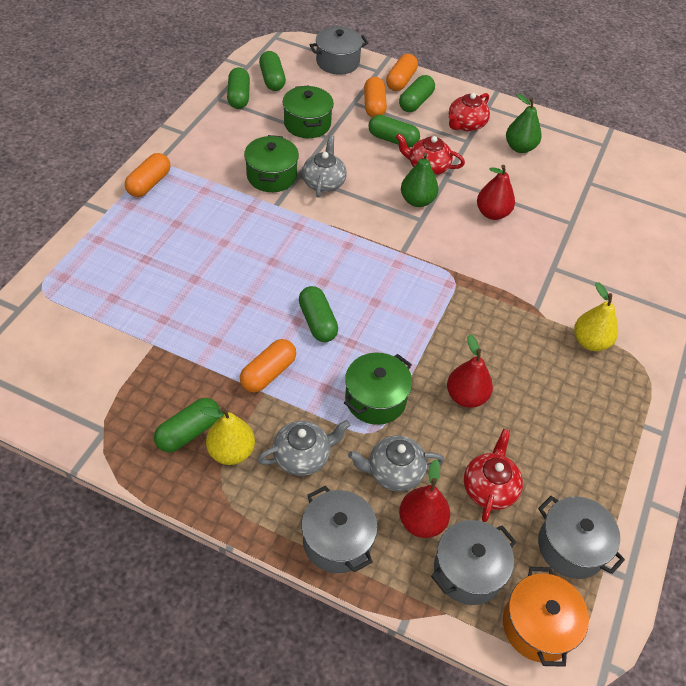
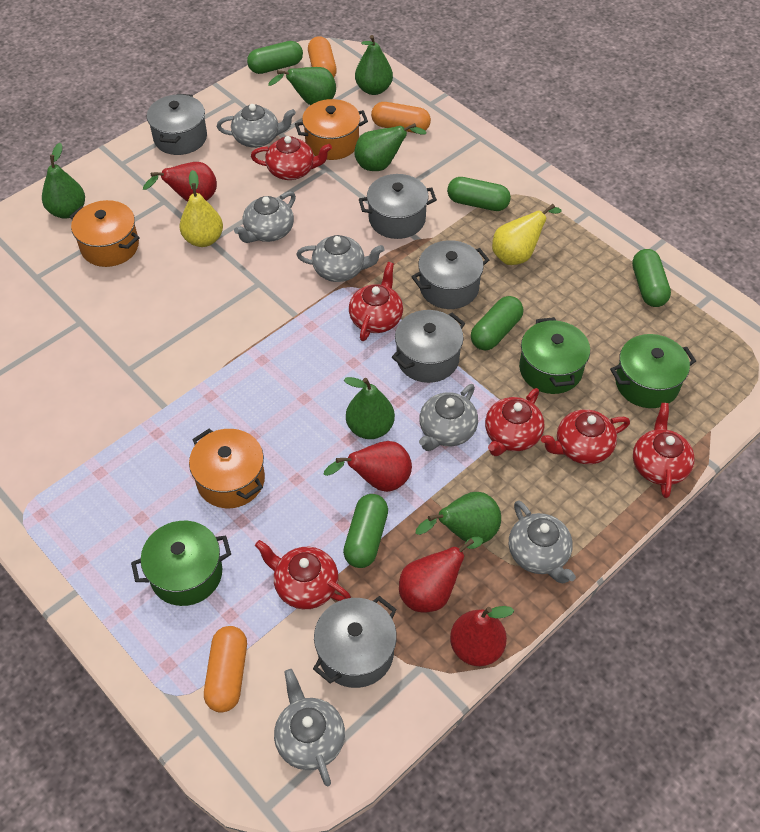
green capsule: 6 -> 5
green pear: 2 -> 6
grey pot: 4 -> 5
grey teapot: 3 -> 6
orange capsule: 4 -> 3
orange pot: 1 -> 3
red pear: 3 -> 4
red teapot: 3 -> 6

